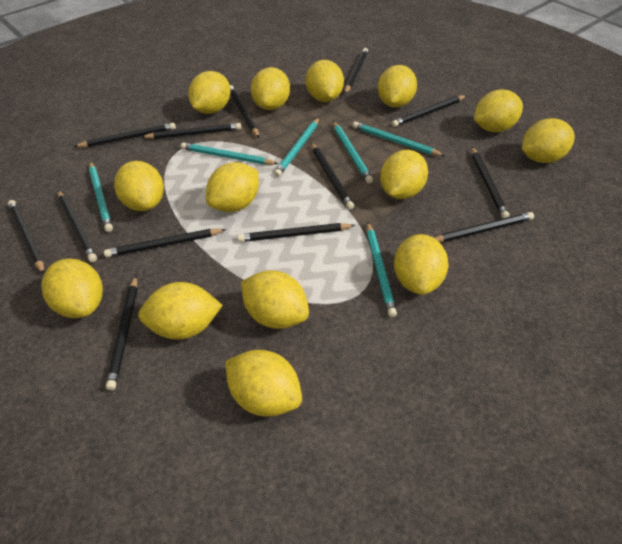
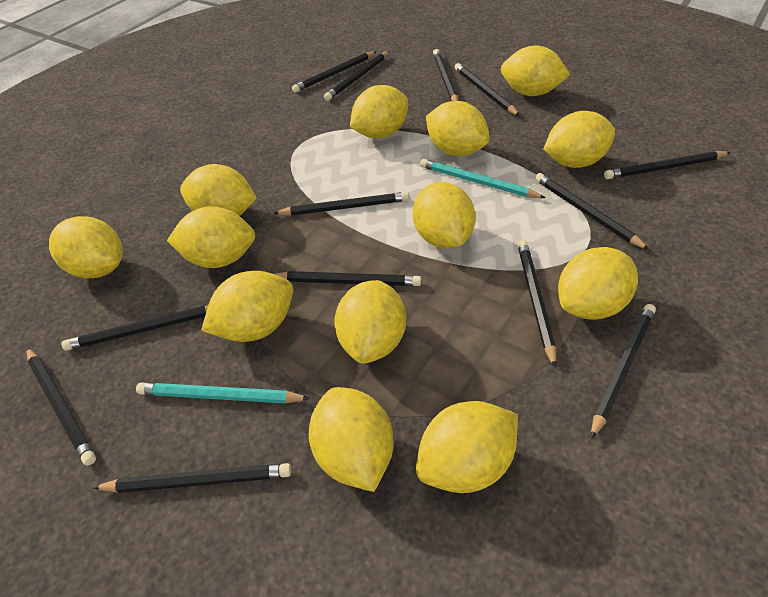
turquoise pencil: 6 -> 2
yellow lemon: 14 -> 13

